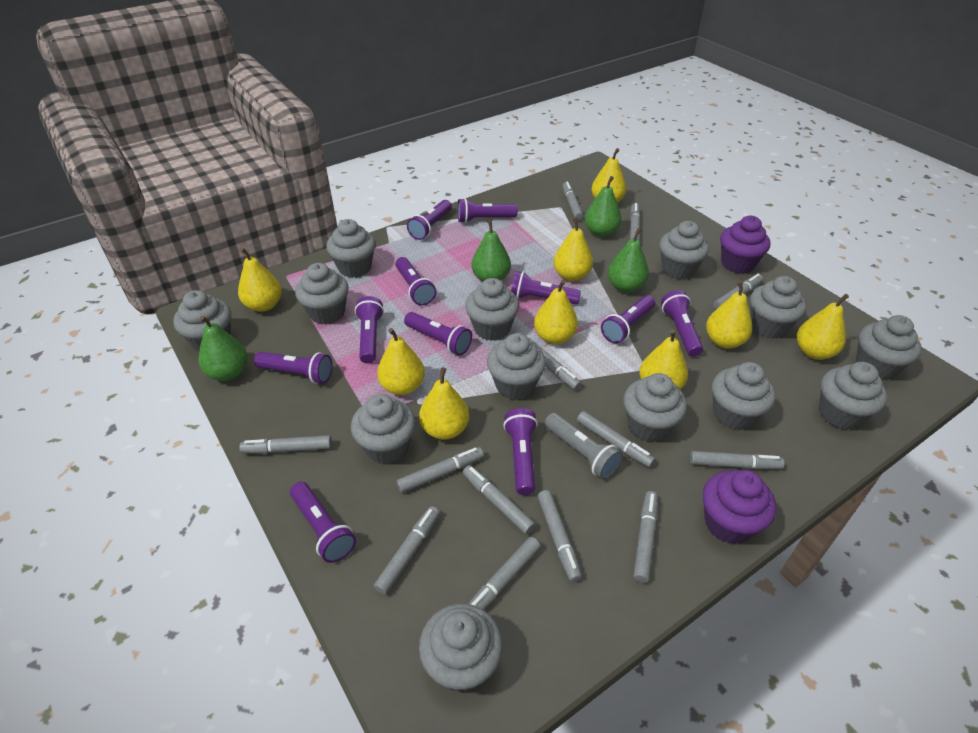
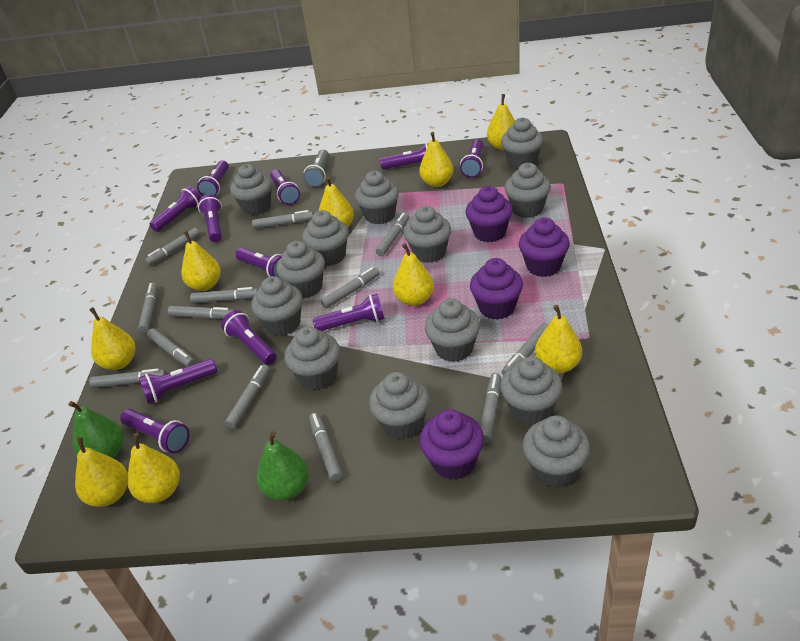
green pear: 4 -> 2
purple cupcake: 2 -> 4

